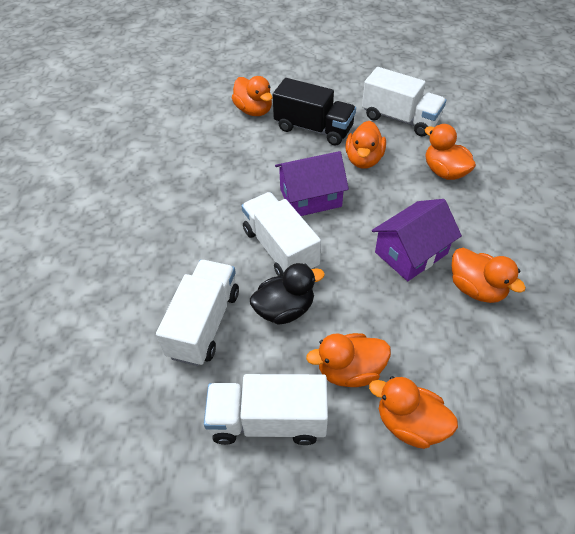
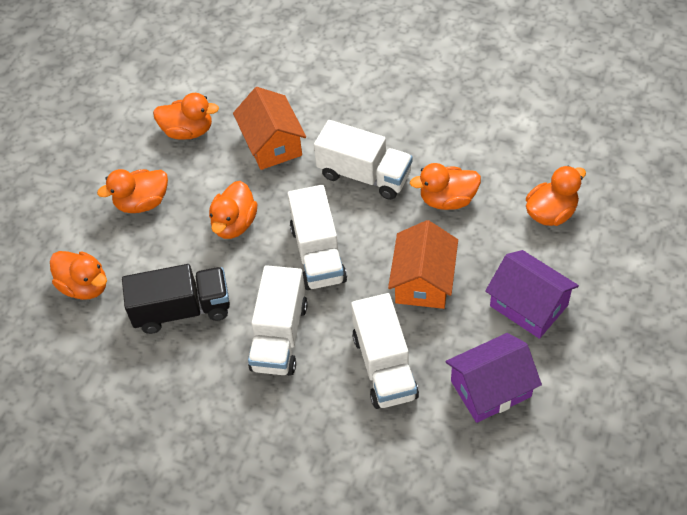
black duck: 1 -> 0
orange house: 0 -> 2

